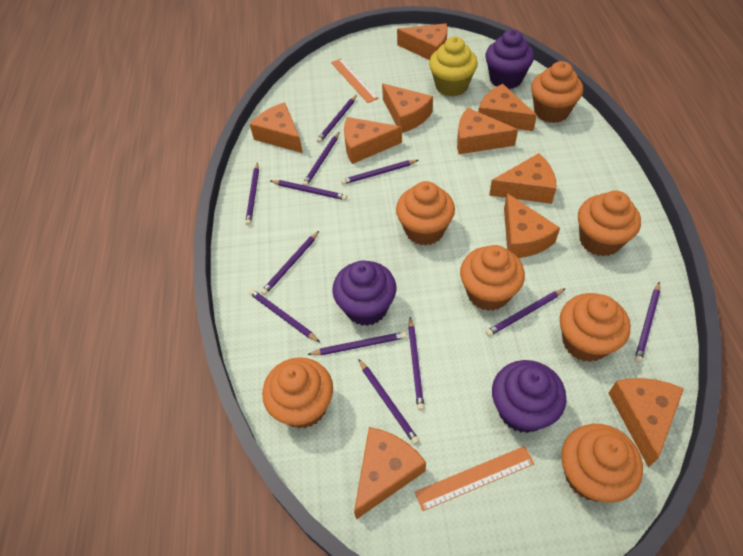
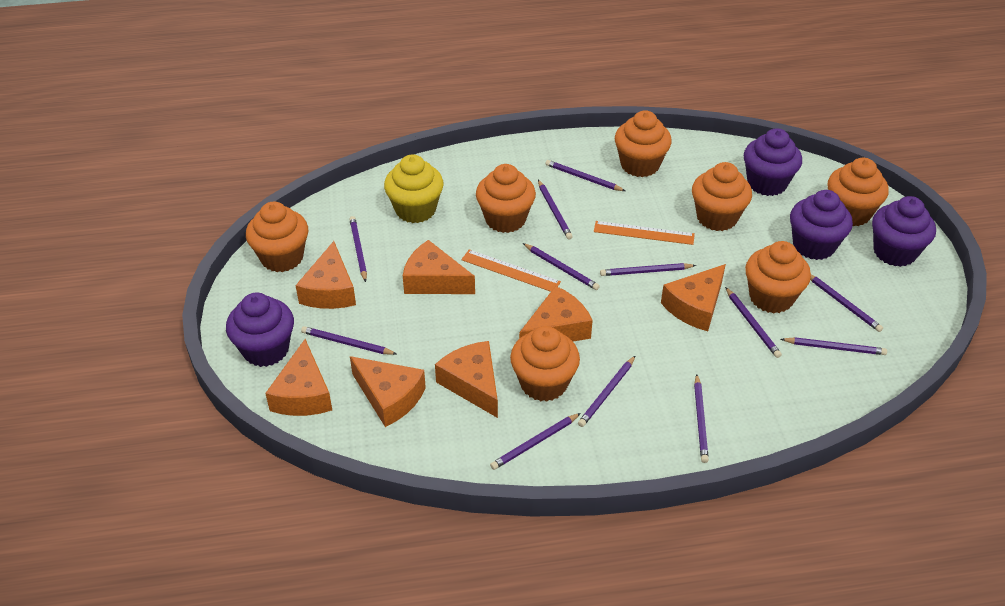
orange cheese: 10 -> 7
purple cupcake: 3 -> 4

